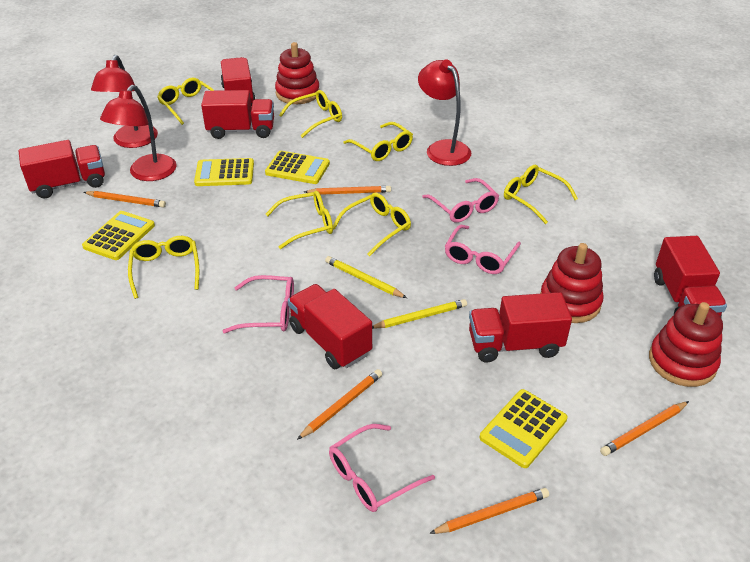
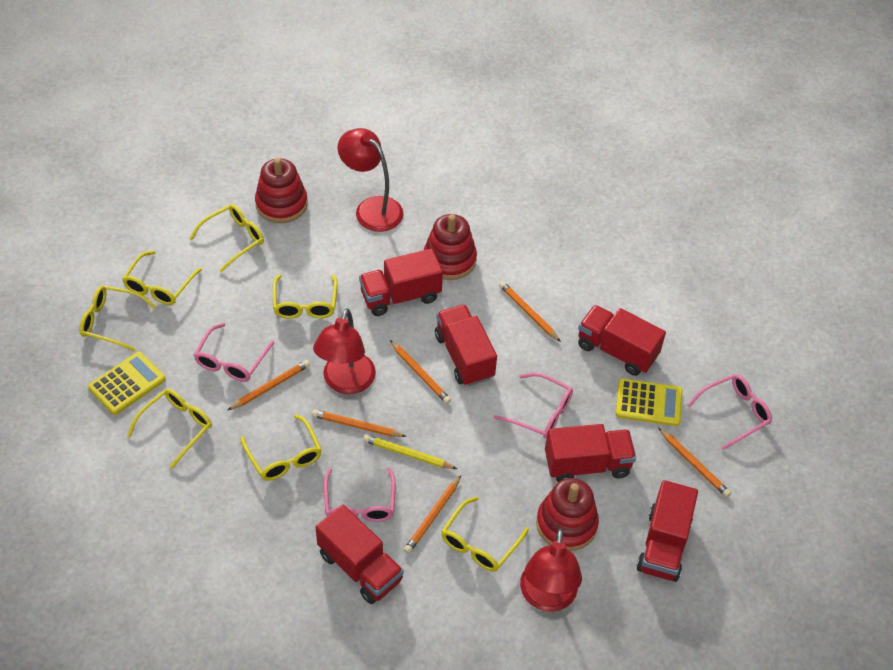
orange pencil: 5 -> 6
yellow calculator: 4 -> 2
yellow pencil: 2 -> 1

